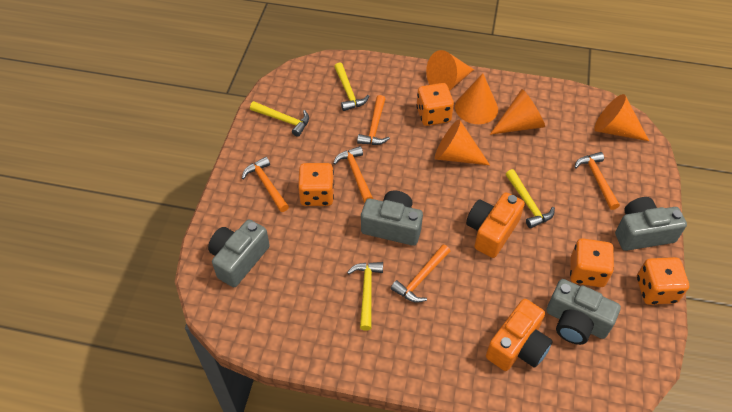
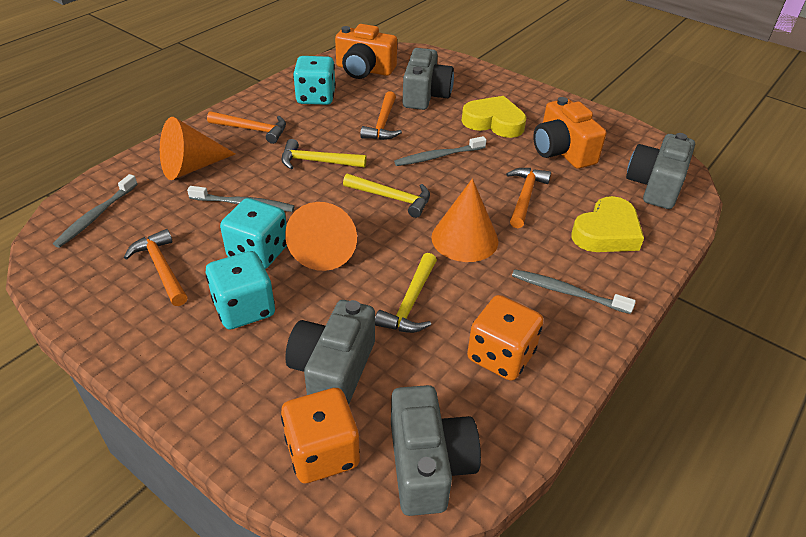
grey toothbrush: 0 -> 4
orange cone: 5 -> 3
orange dice: 4 -> 2
orange hammer: 5 -> 4
turquoise dice: 0 -> 3
yellow hammer: 4 -> 3
yellow heart: 0 -> 2

